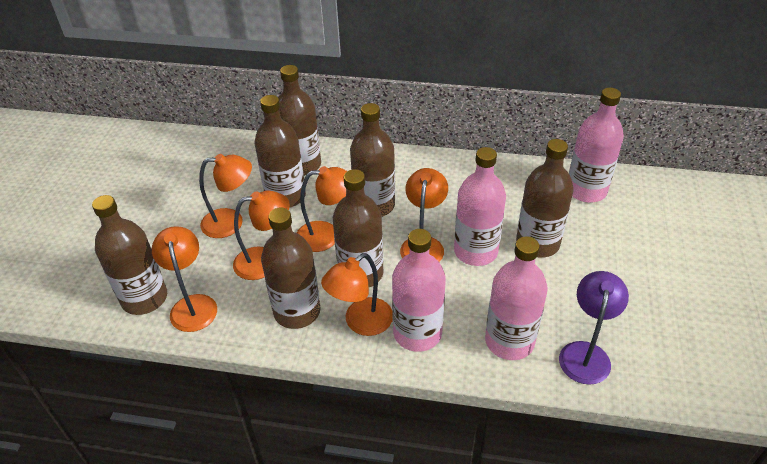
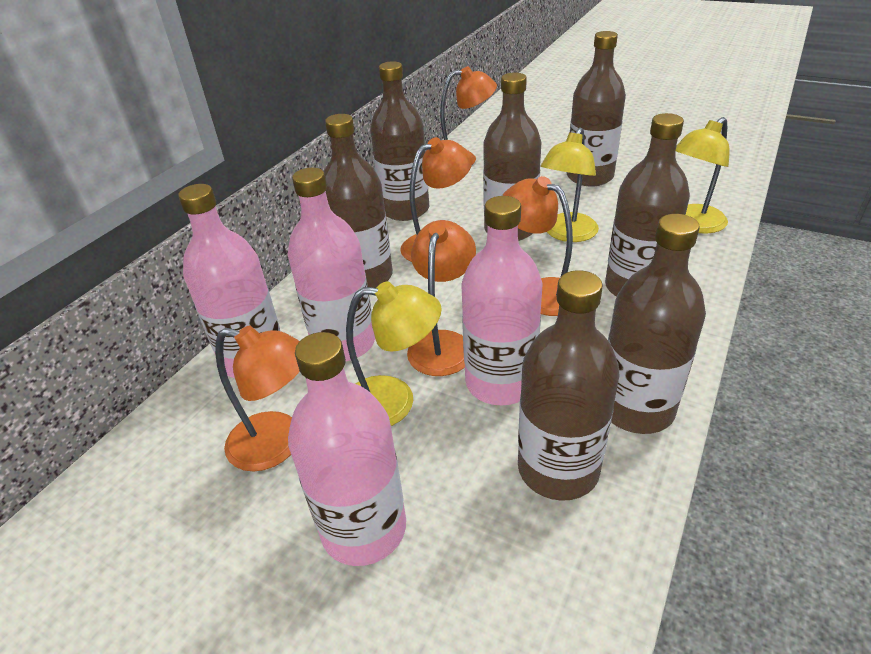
orange lamp: 6 -> 5
purple lamp: 1 -> 0
yellow lamp: 0 -> 3

